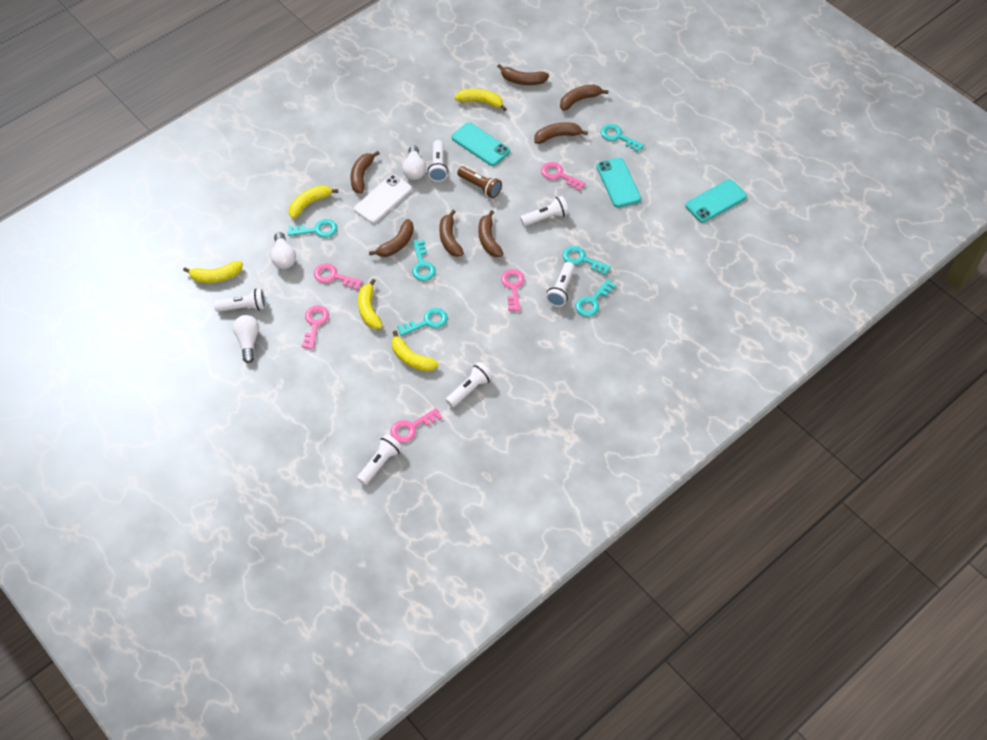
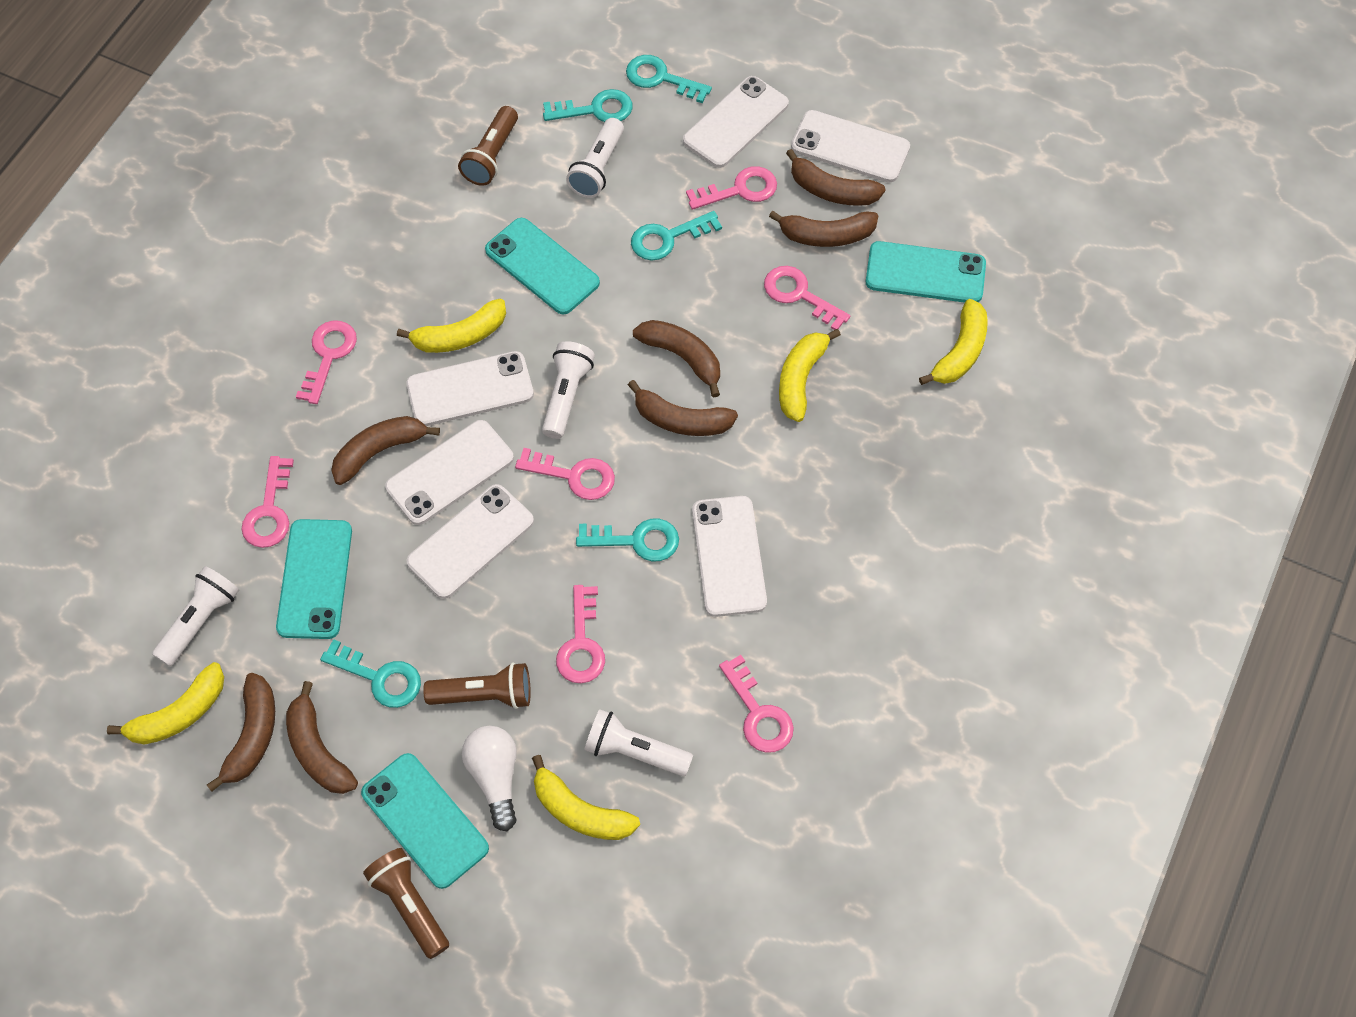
brown flashlight: 1 -> 3
pink key: 5 -> 7
turquoise key: 6 -> 5
turquoise phone: 3 -> 4
white flashlight: 6 -> 4
white light bulb: 3 -> 1
white phone: 1 -> 6

